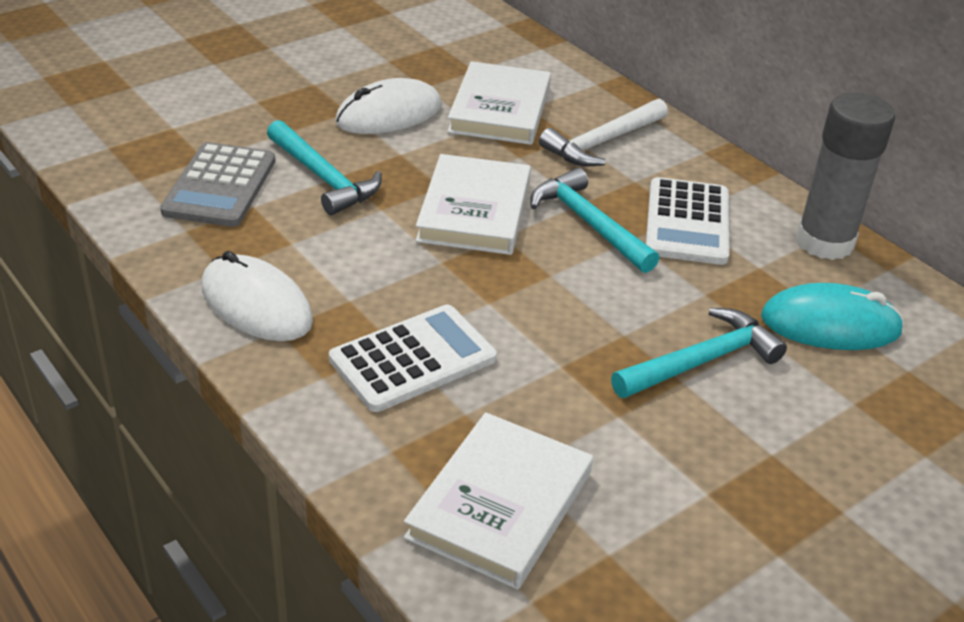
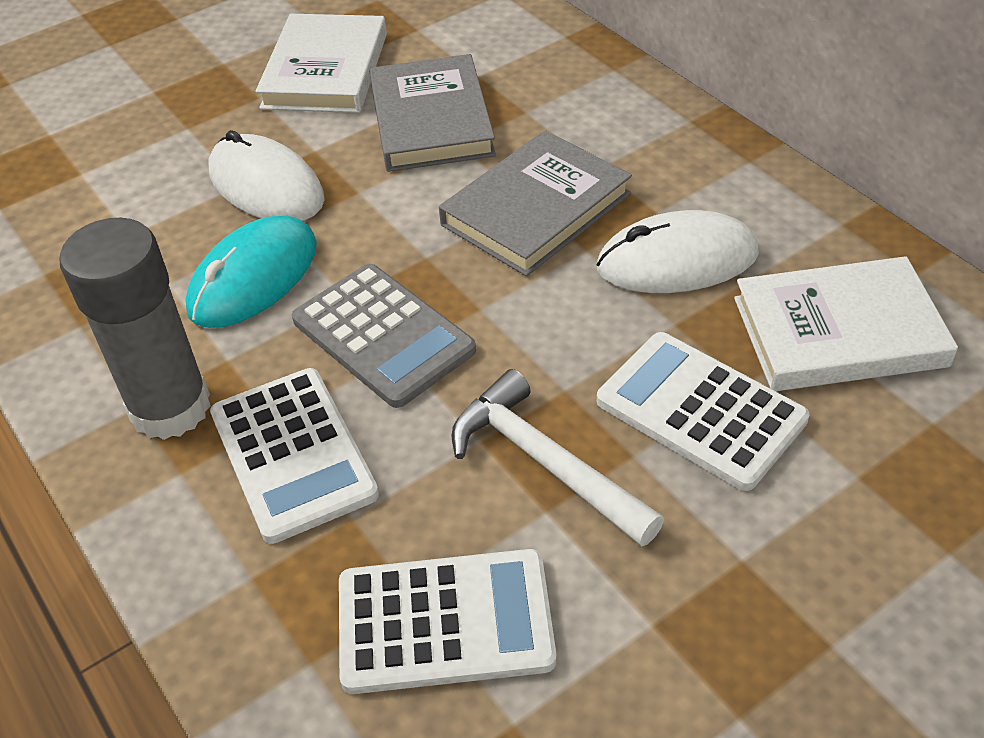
grey book: 0 -> 2
turquoise hammer: 3 -> 0
white book: 3 -> 2
white calculator: 2 -> 3

